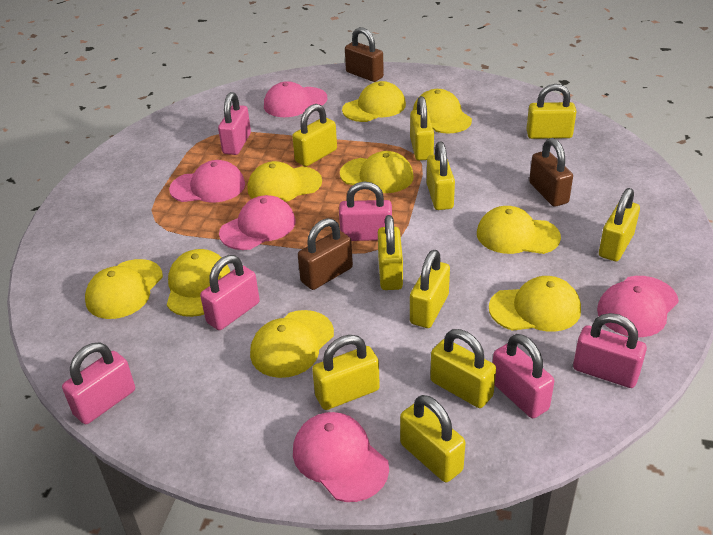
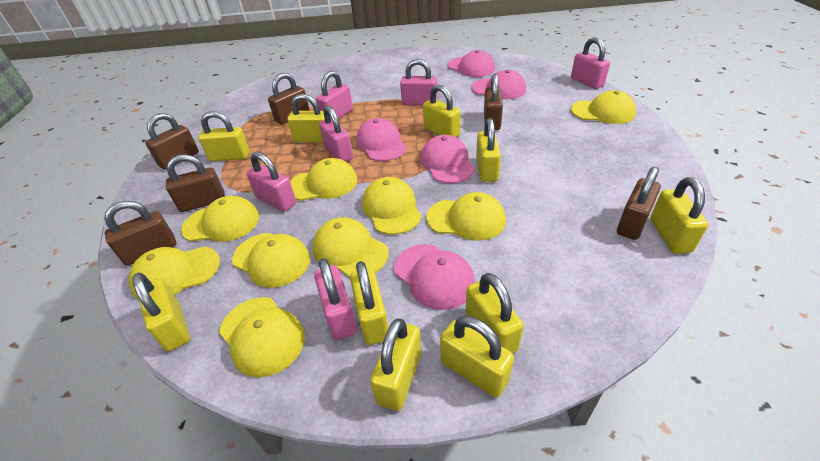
brown padlock: 3 -> 6

